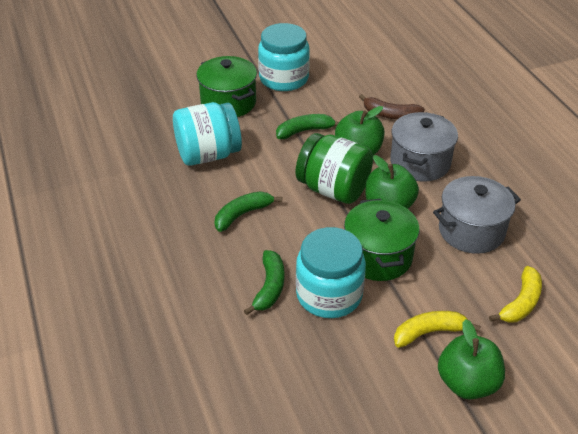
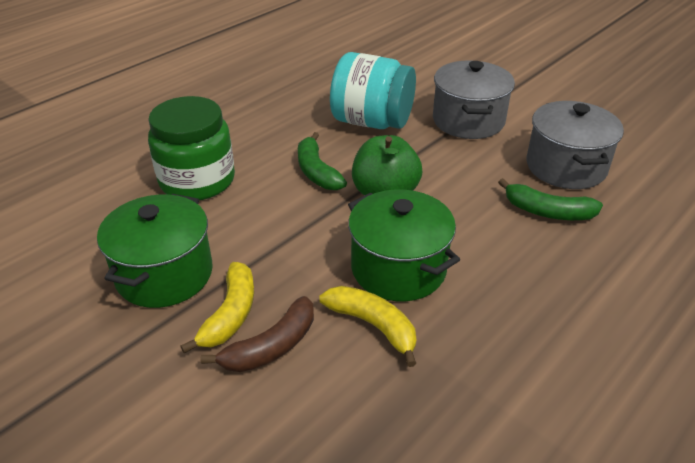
green apple: 3 -> 1
green banana: 3 -> 2
turquoise jar: 3 -> 1

